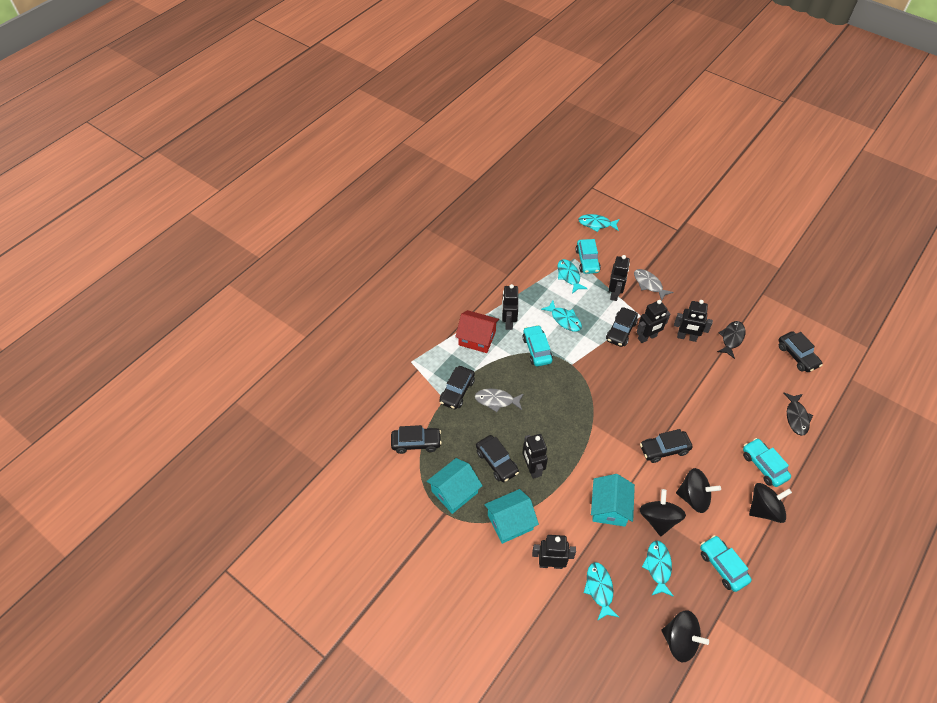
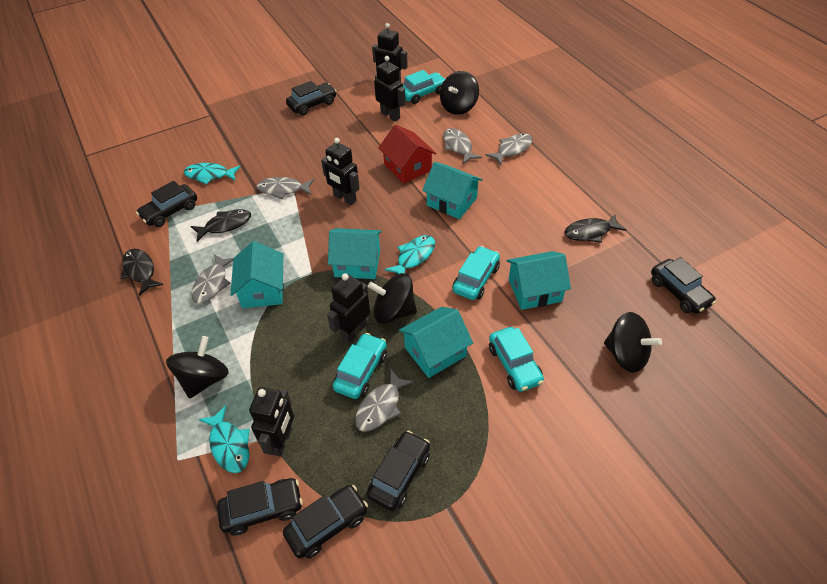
black fish: 2 -> 3
black robot: 6 -> 5
grey fish: 2 -> 5
turquoise fish: 5 -> 3
turquoise house: 3 -> 5

